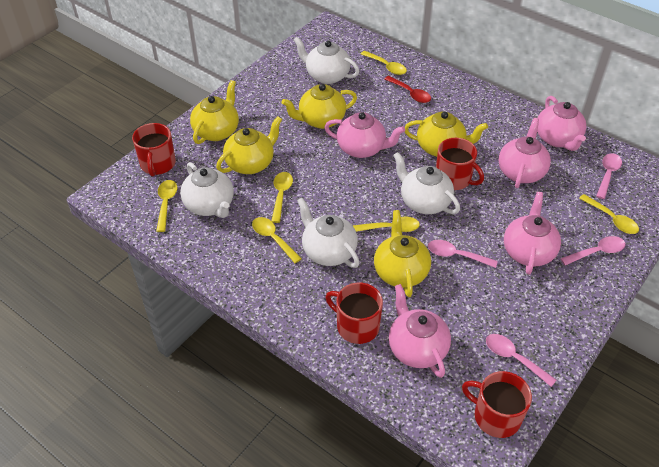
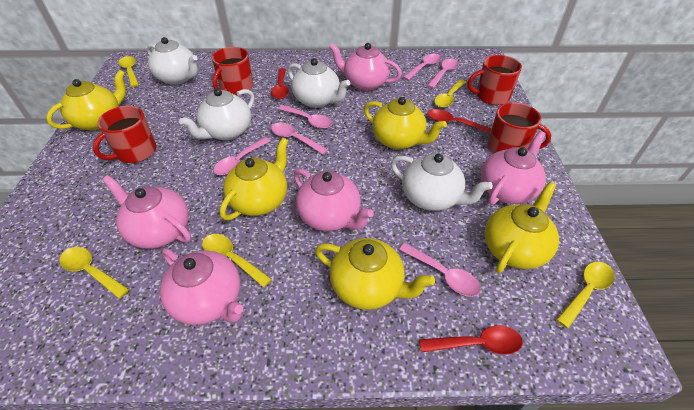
pink spoon: 4 -> 6
red spoon: 1 -> 3
yellow spoon: 6 -> 5

